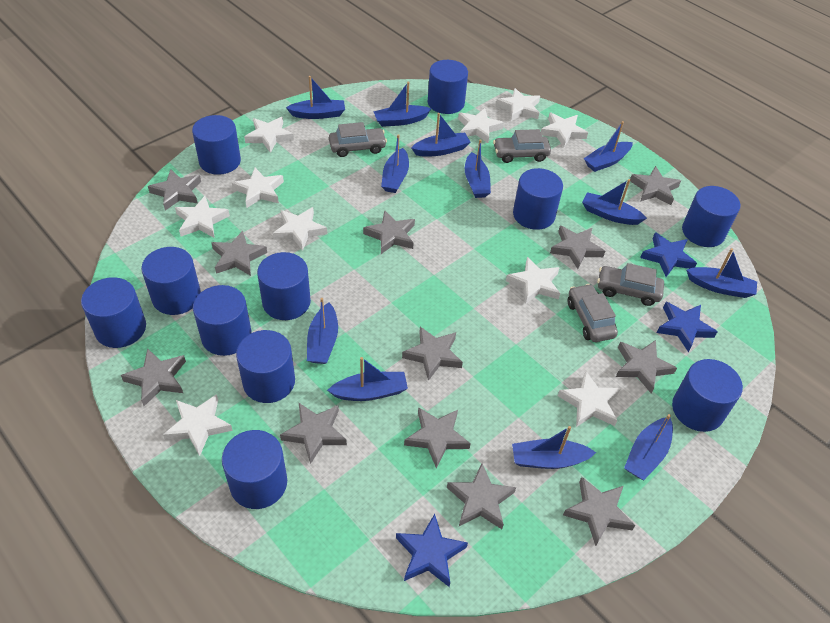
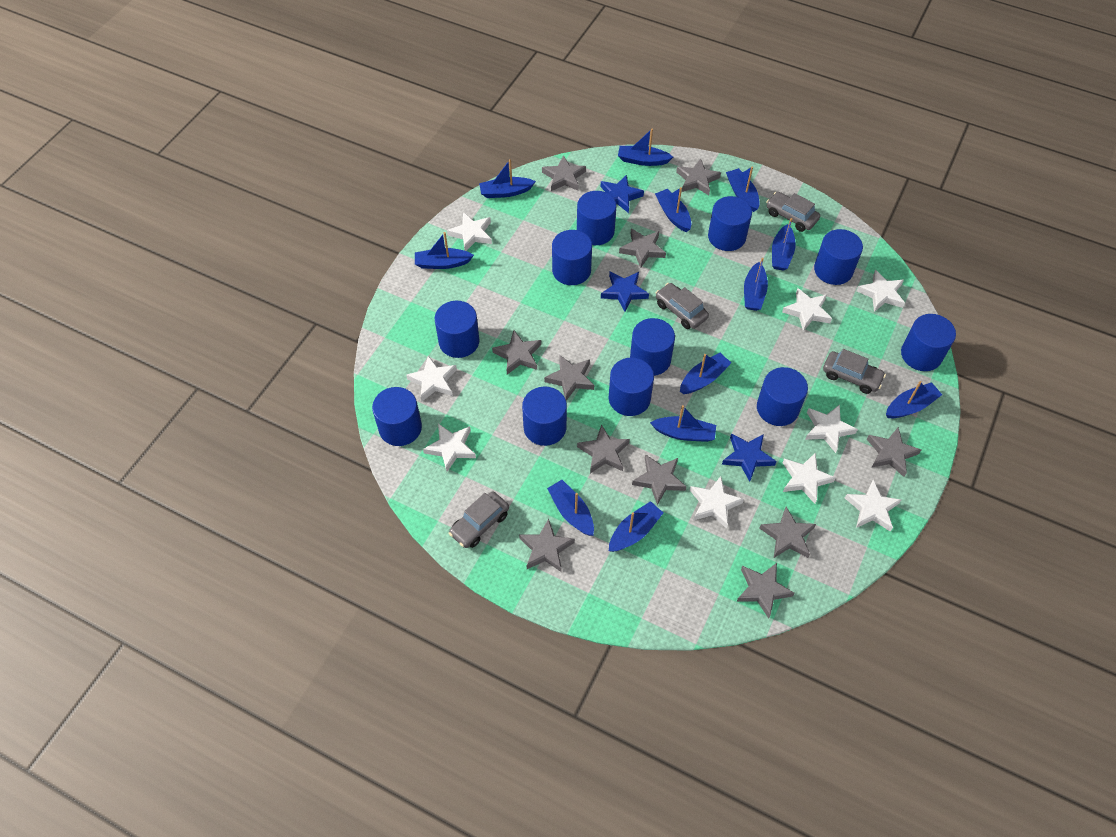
grey star: 12 -> 11
white star: 10 -> 9

